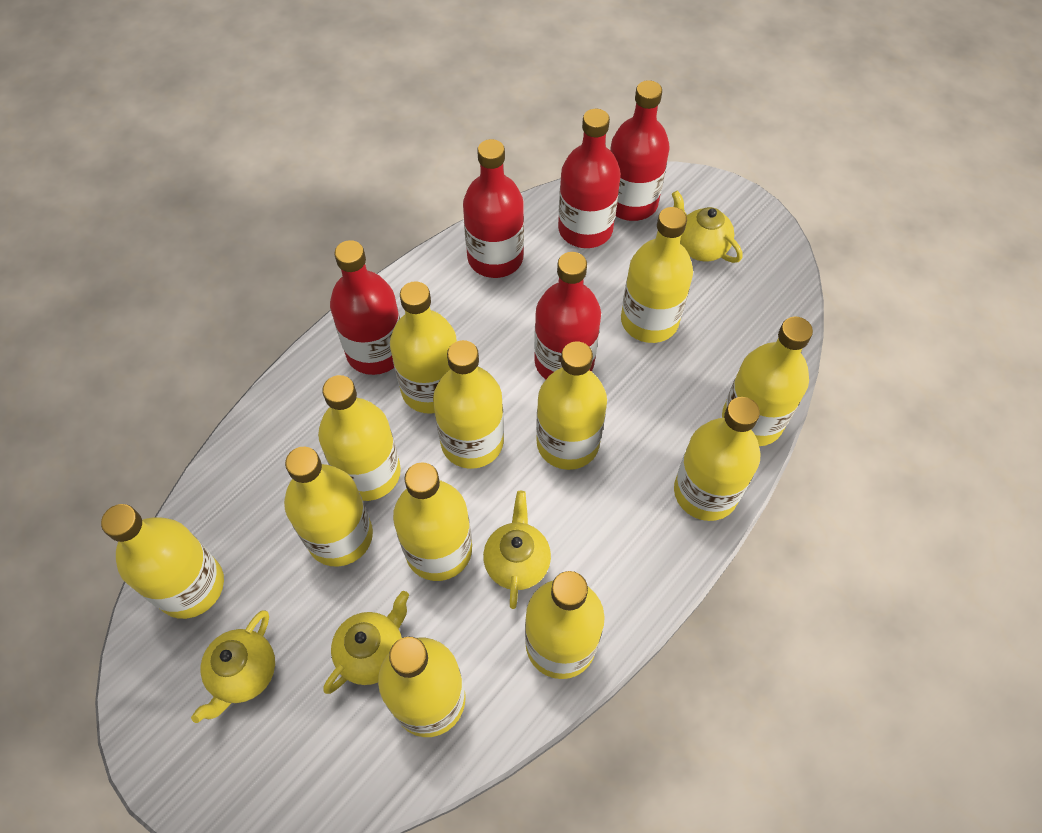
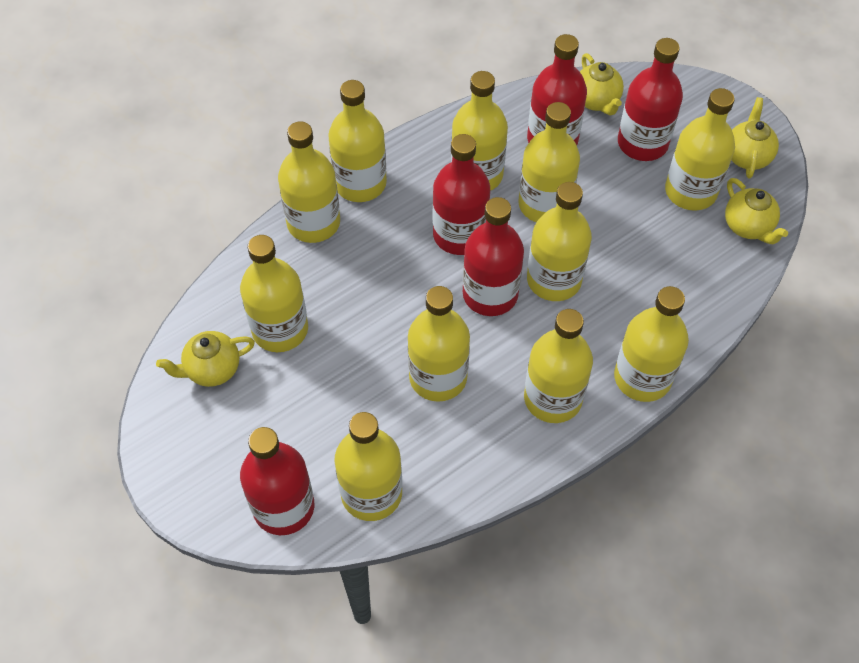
yellow bottle: 12 -> 11

